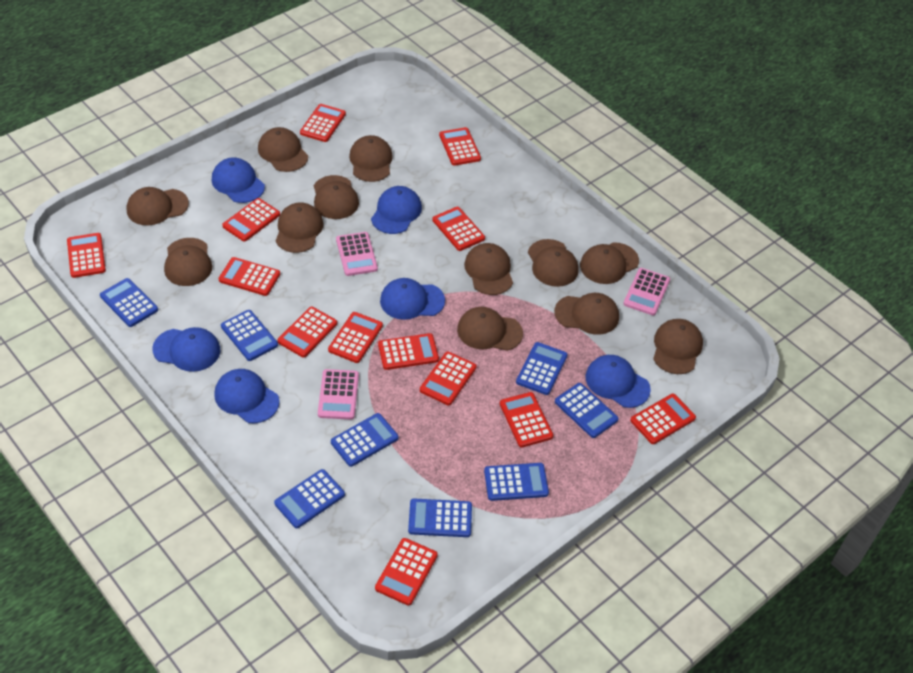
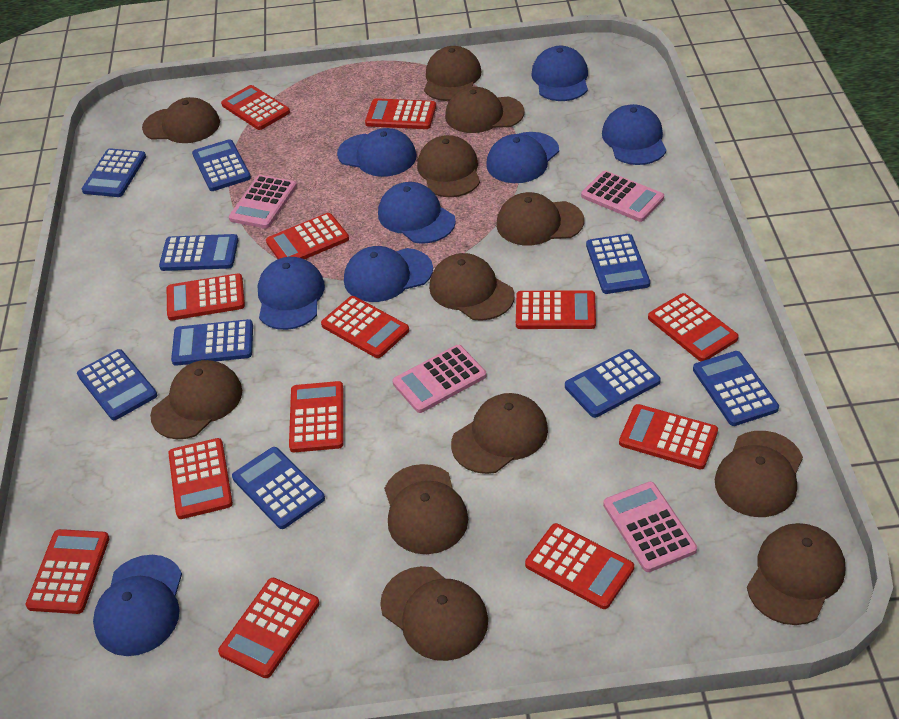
blue calculator: 8 -> 9
blue cap: 6 -> 8
pink calculator: 3 -> 4

